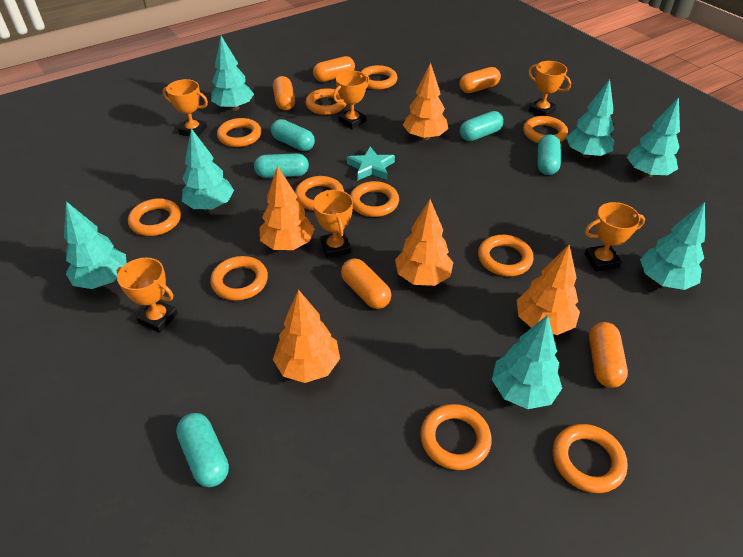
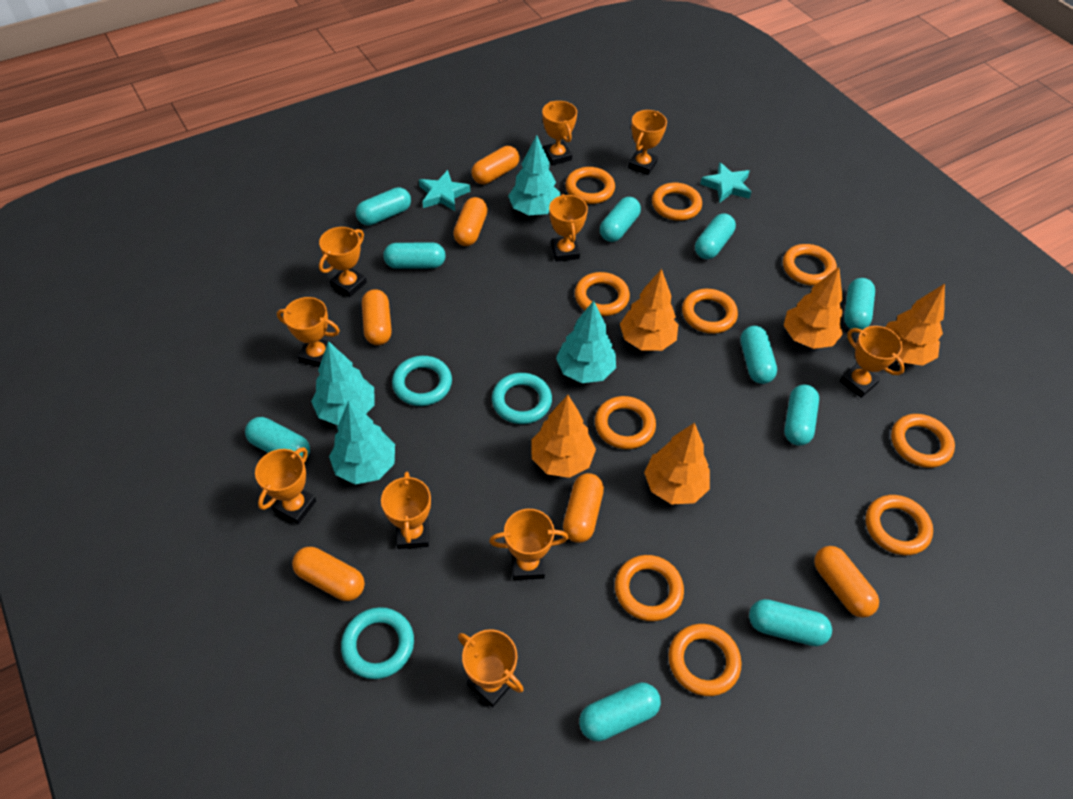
orange capsule: 5 -> 6
orange ring: 11 -> 10
orange trophy: 6 -> 10
turquoise capsule: 5 -> 10
turquoise ring: 0 -> 3
turquoise star: 1 -> 2
turquoise tree: 7 -> 4

